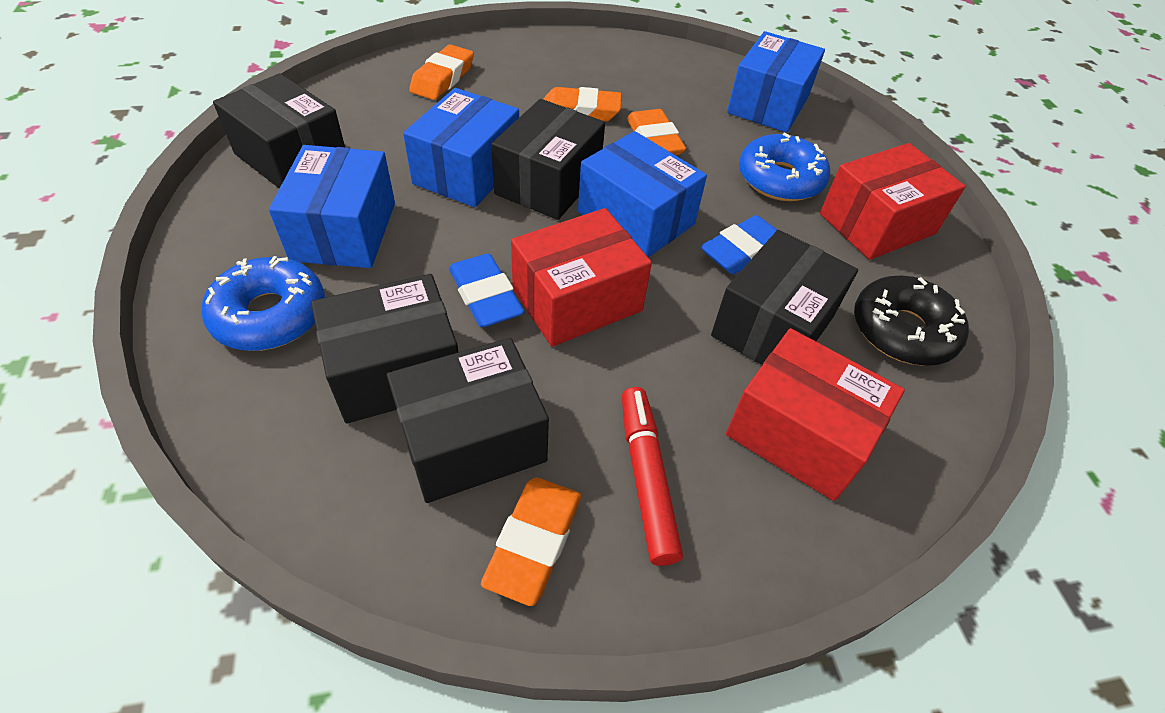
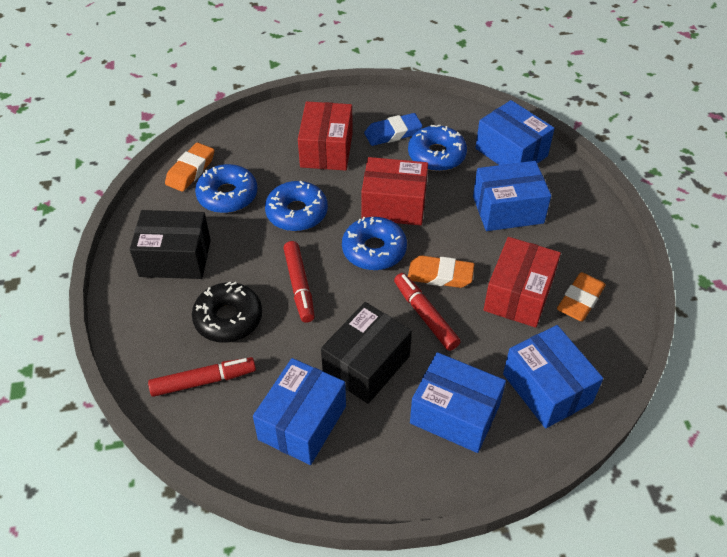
black box: 5 -> 2
blue box: 4 -> 5
blue donut: 2 -> 4
blue eraser: 2 -> 1
orange eraser: 4 -> 3
red marker: 1 -> 3

